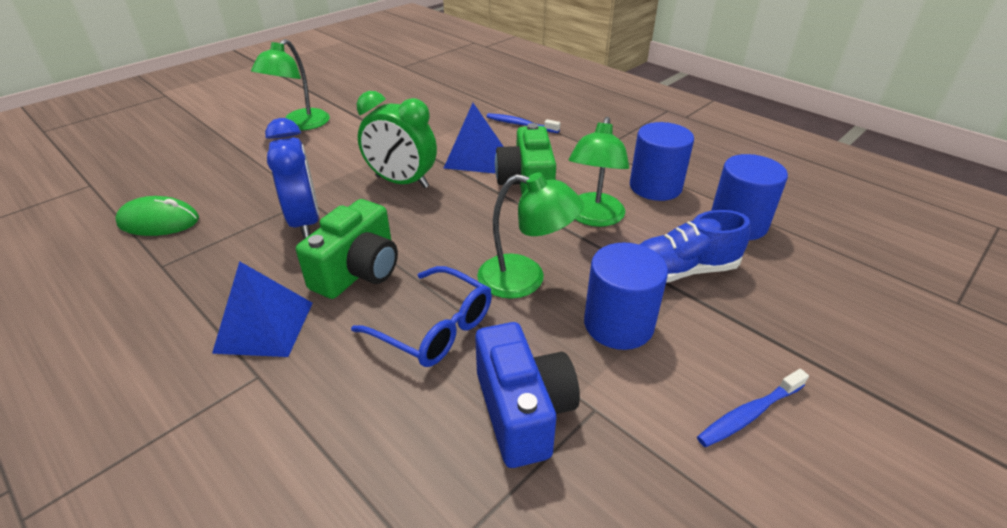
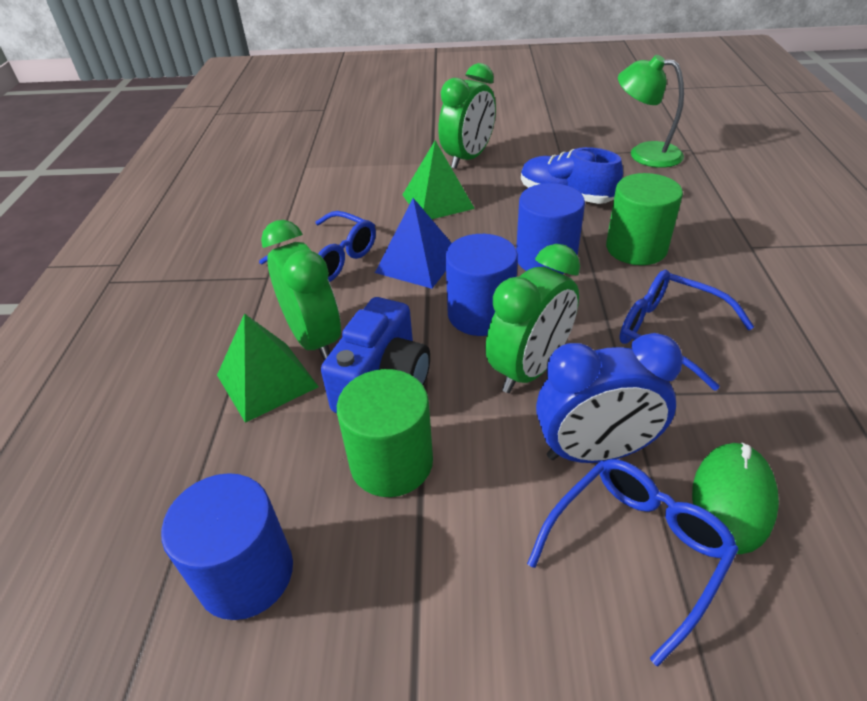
blue glasses: 1 -> 3
blue pyramid: 2 -> 1
blue toothbrush: 2 -> 0
green camera: 2 -> 0
green clock: 1 -> 3
green cylinder: 0 -> 2
green lamp: 3 -> 1
green pyramid: 0 -> 2

